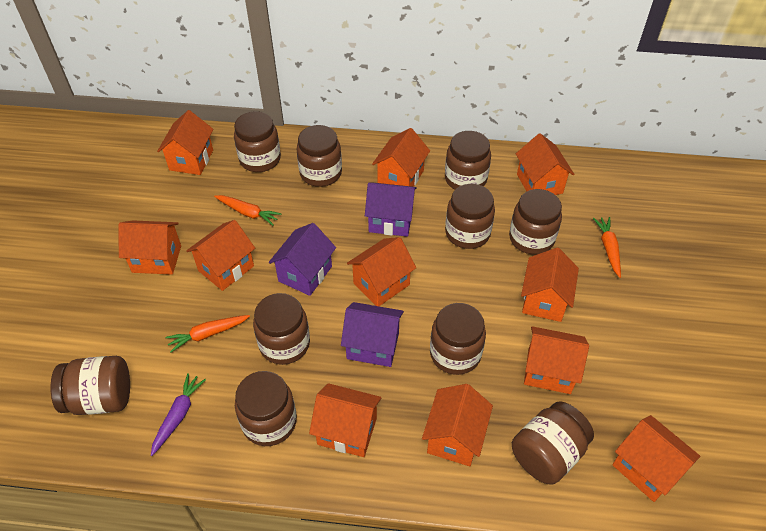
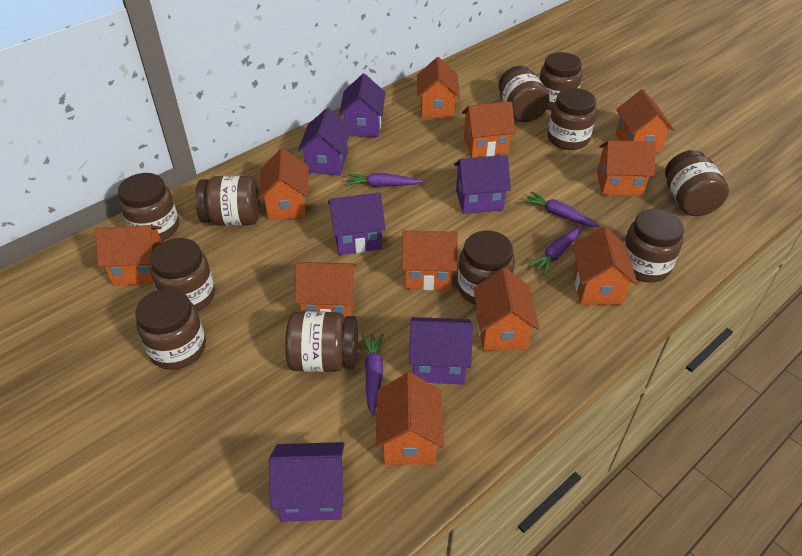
brown jar: 10 -> 11
orange carrot: 3 -> 0
purple carrot: 1 -> 4
purple house: 3 -> 6

